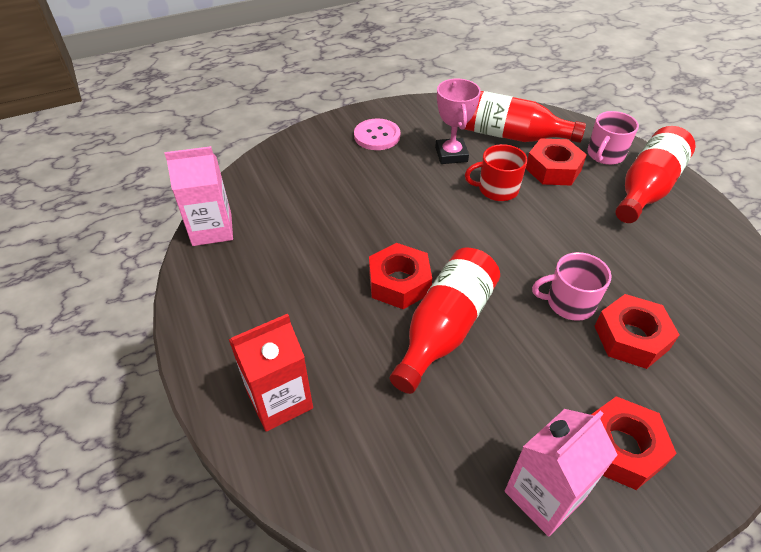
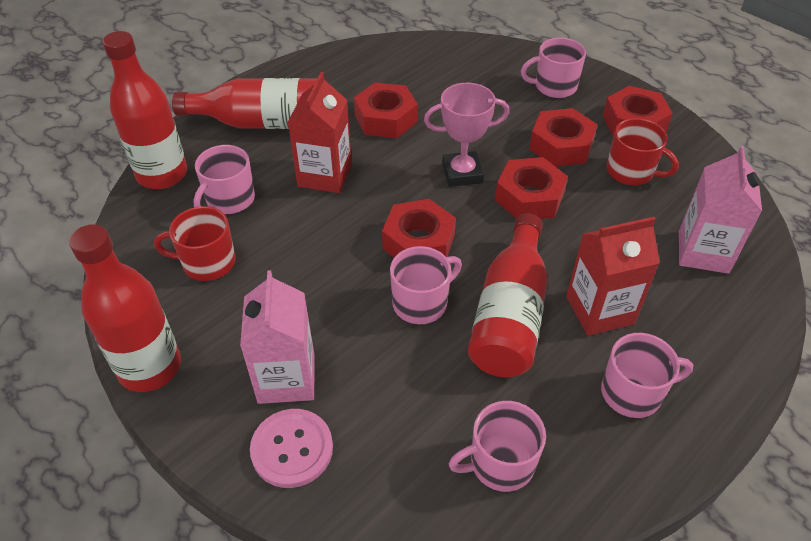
pink mug: 2 -> 5
red bottle: 3 -> 4
red carton: 1 -> 2
red mug: 1 -> 2
red nut: 4 -> 5

